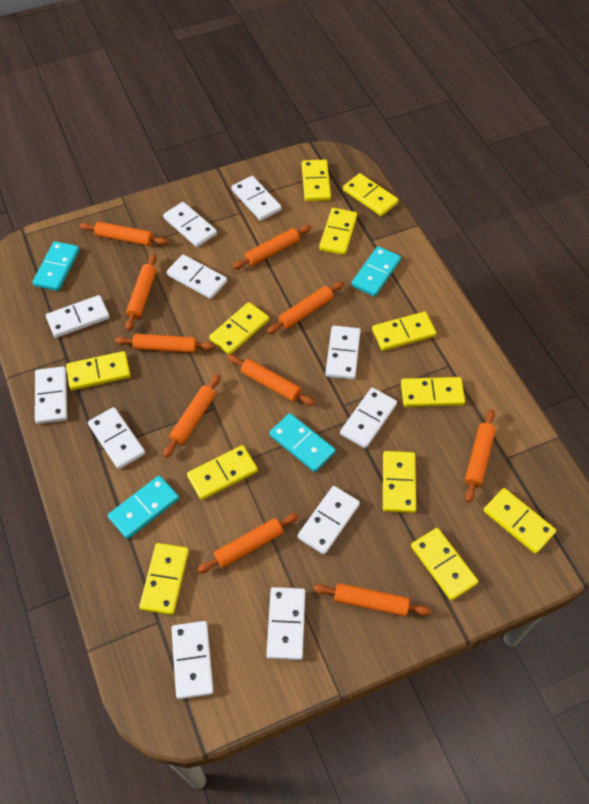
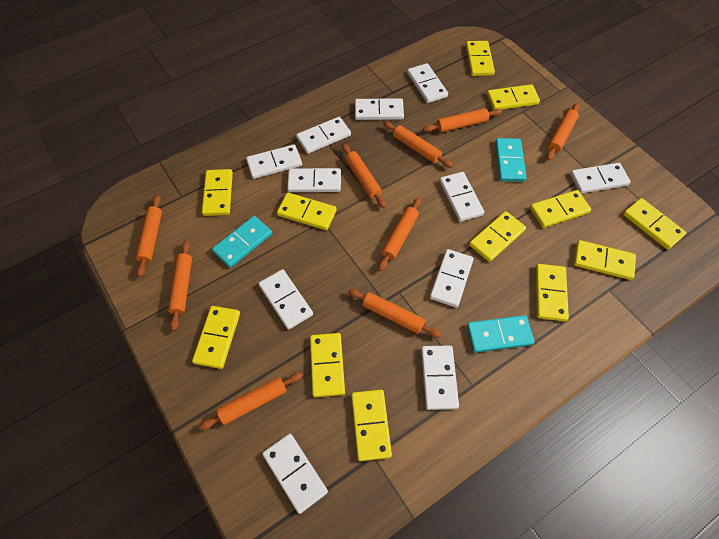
orange rolling pin: 10 -> 9
turquoise domino: 4 -> 3

